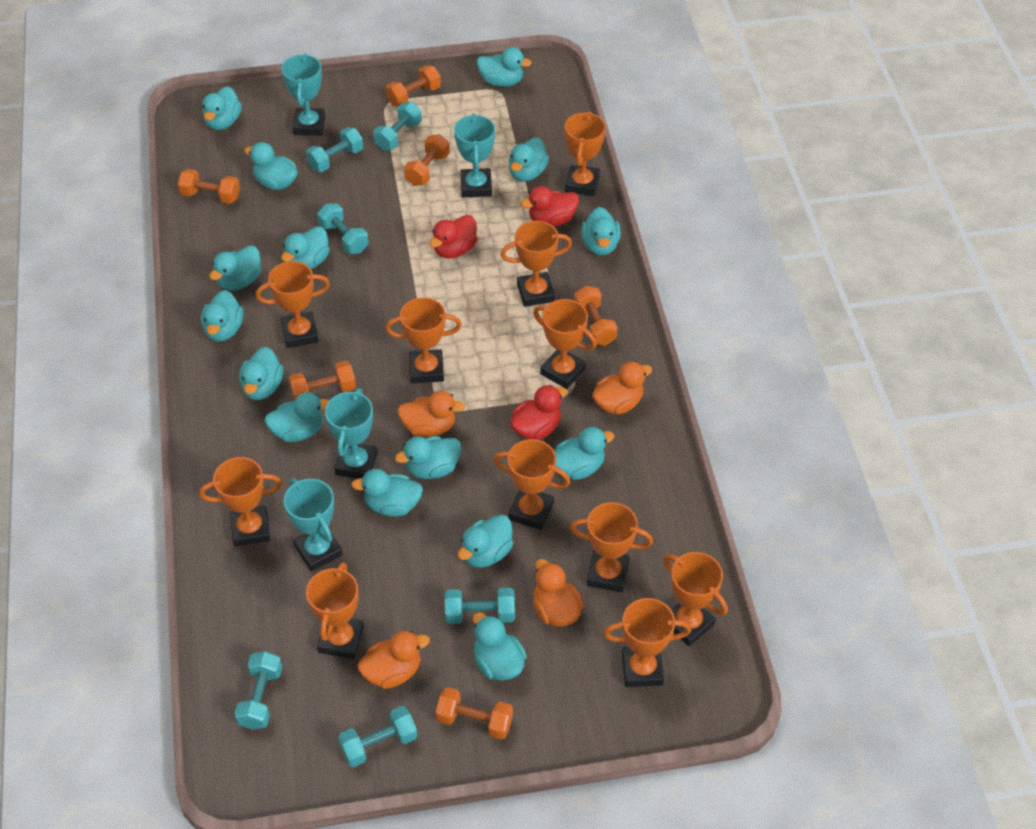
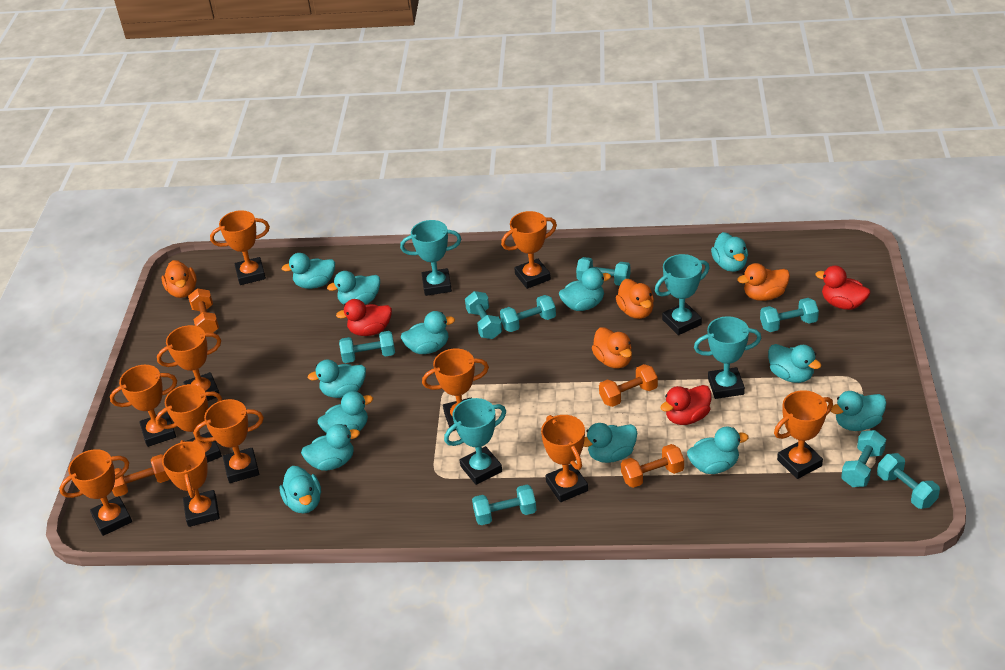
orange dumbbell: 6 -> 4
turquoise duck: 15 -> 13
turquoise dumbbell: 6 -> 8

